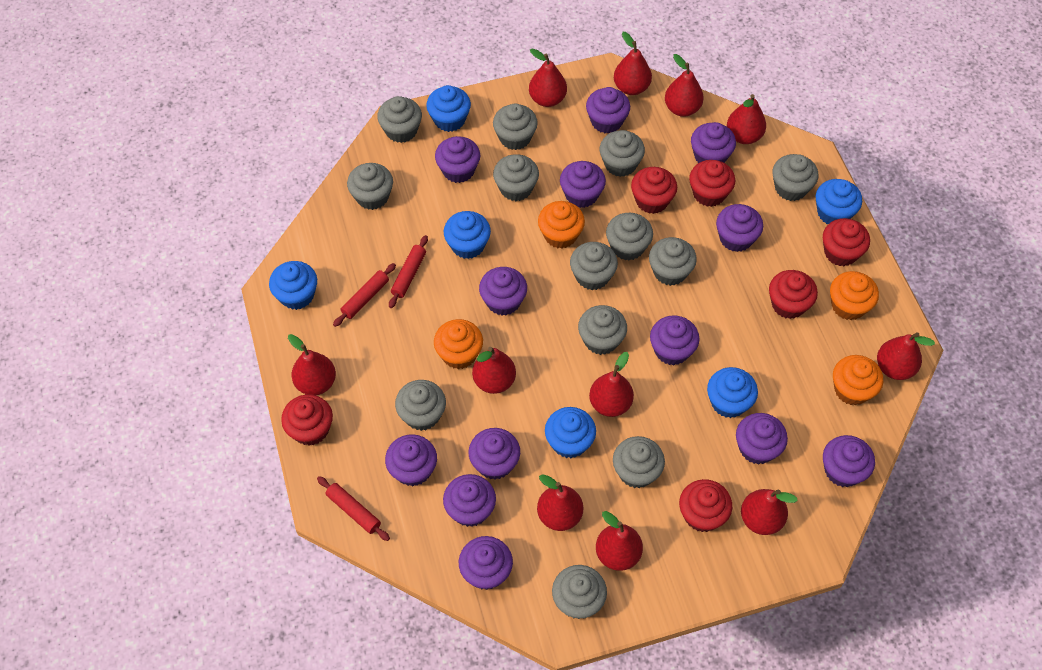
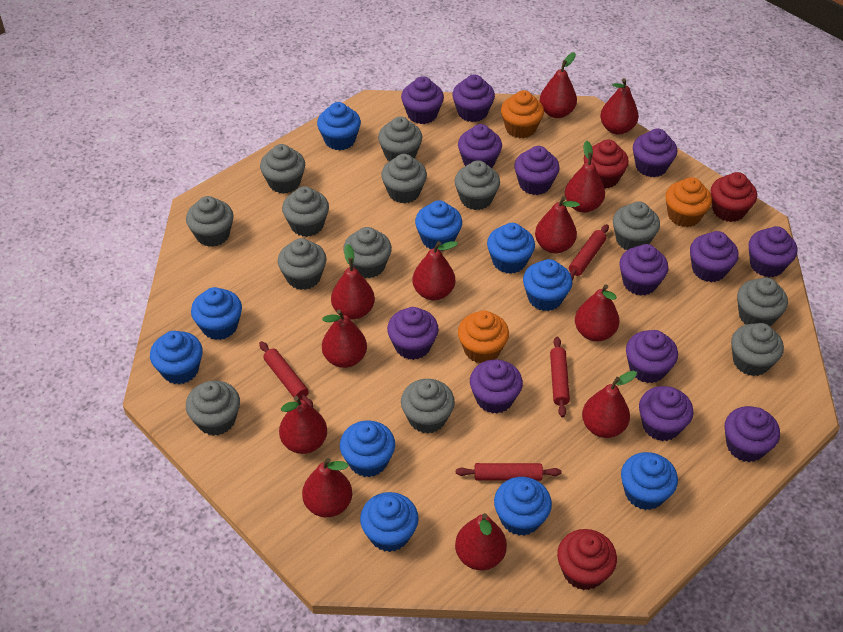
blue cupcake: 6 -> 10
orange cupcake: 4 -> 3
red cupcake: 6 -> 3
red pear: 11 -> 12
red rolling pin: 3 -> 4

